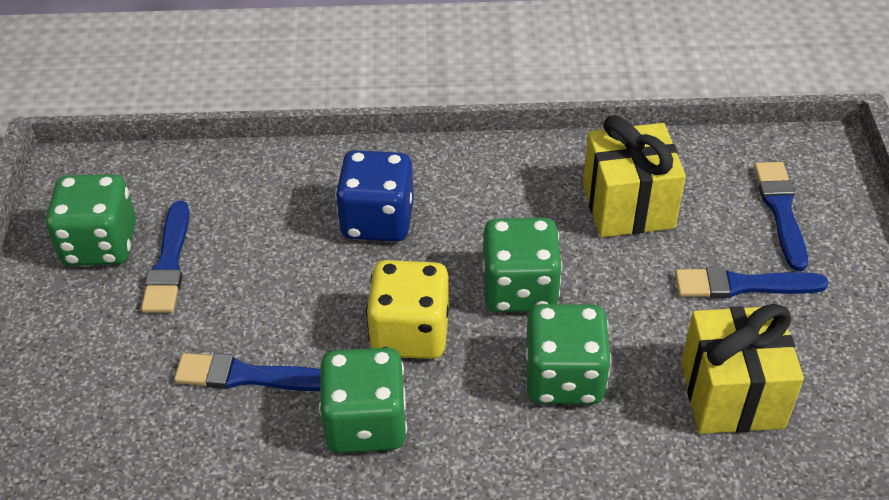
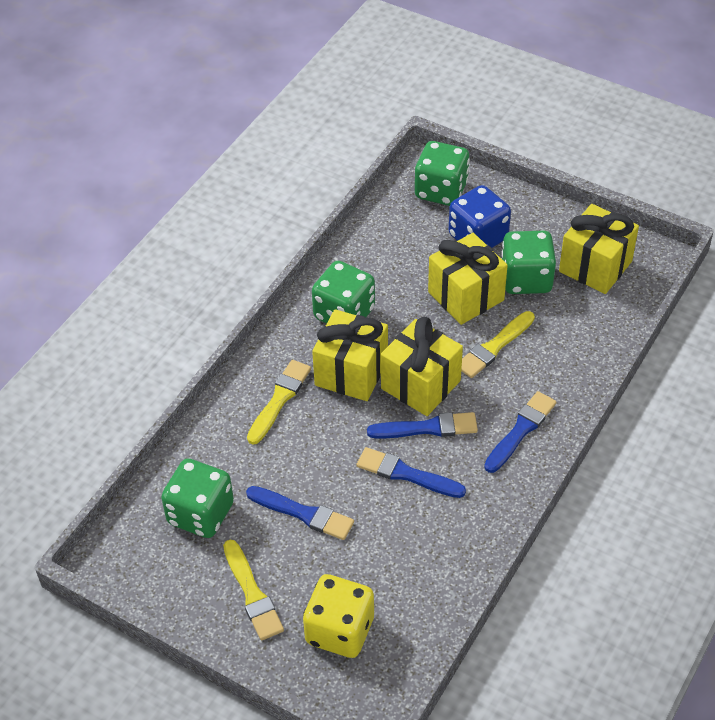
yellow brush: 0 -> 3
yellow gift: 2 -> 4

